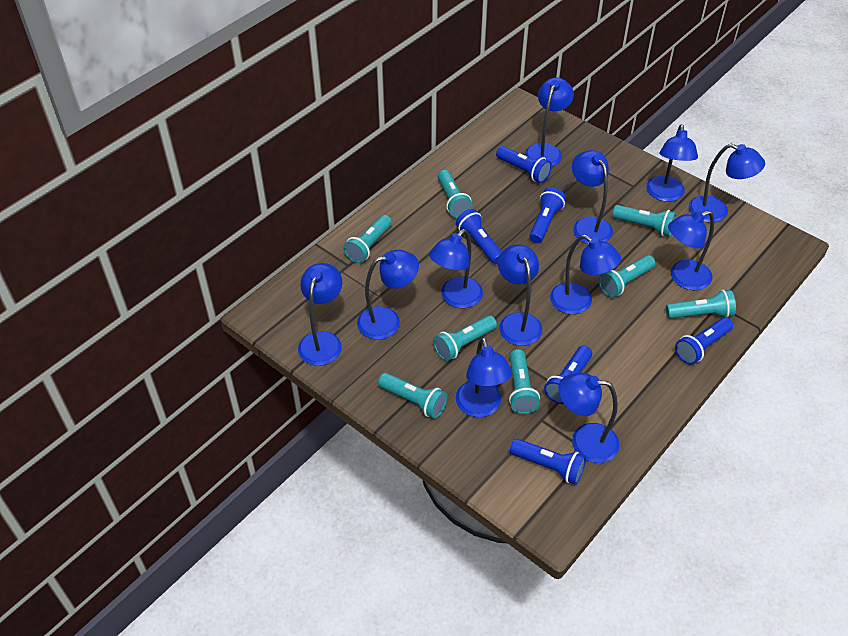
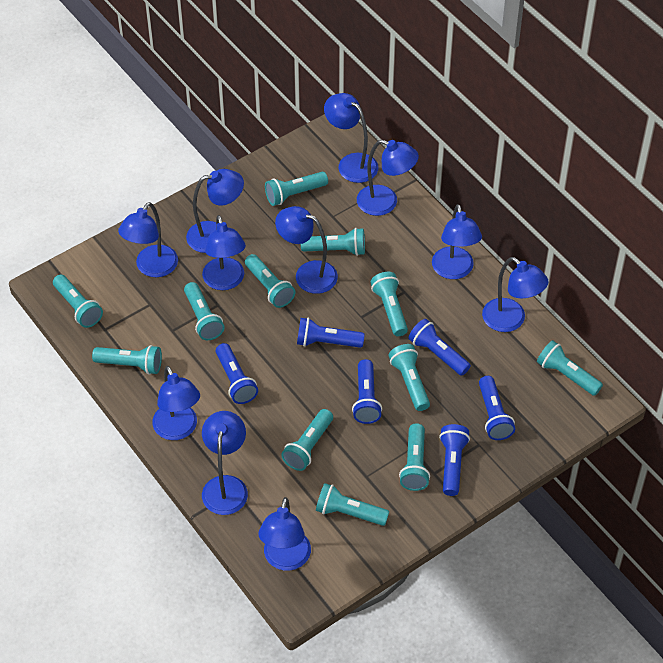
blue lamp: 12 -> 11
turquoise flashlight: 8 -> 12

